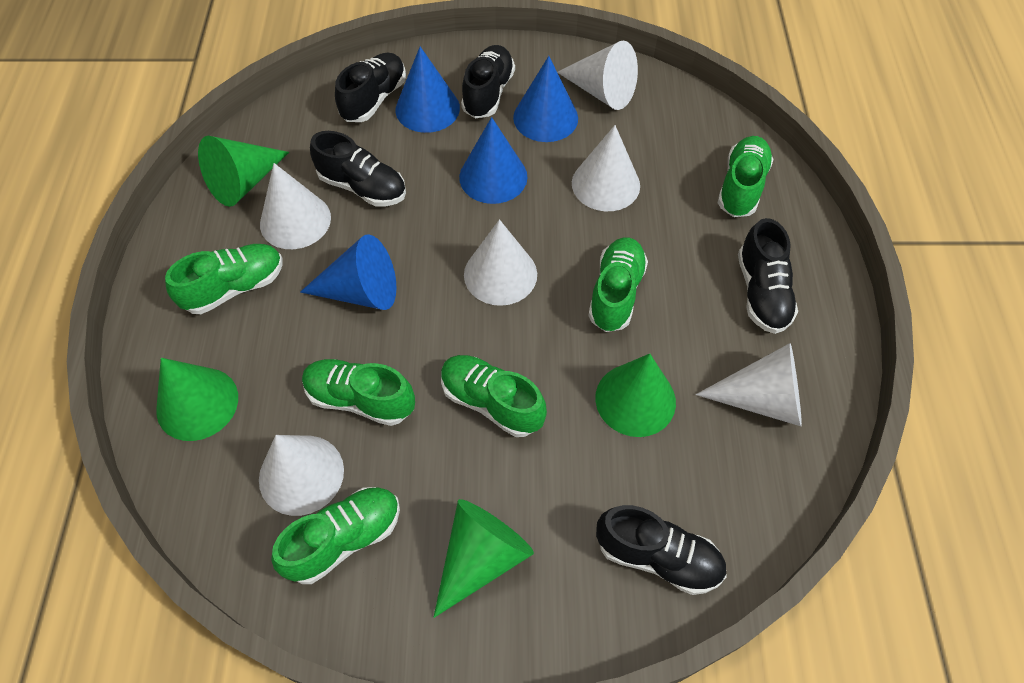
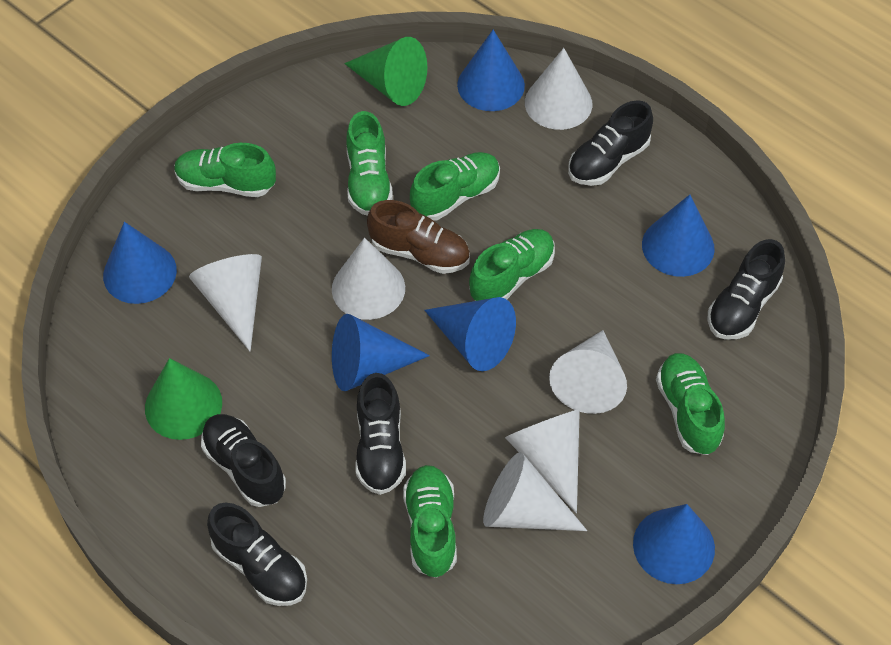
blue cone: 4 -> 6
brown shoe: 0 -> 1
green cone: 4 -> 2

